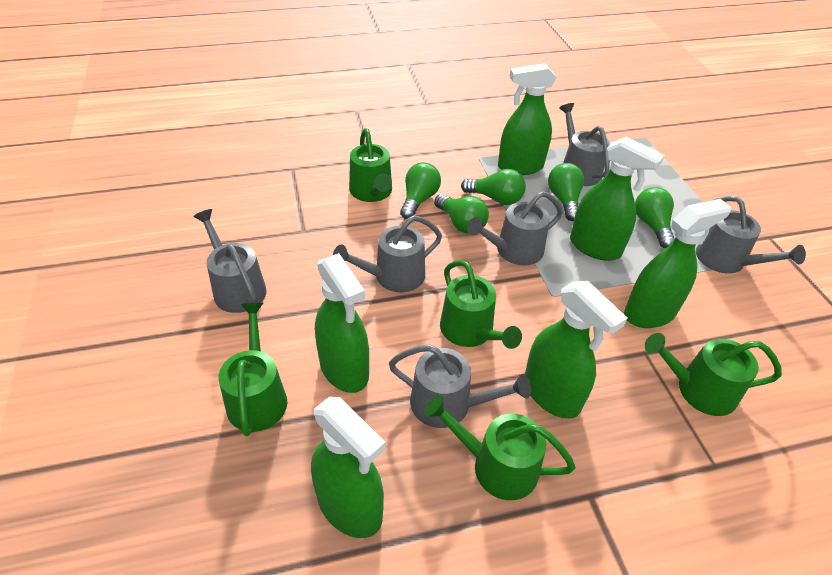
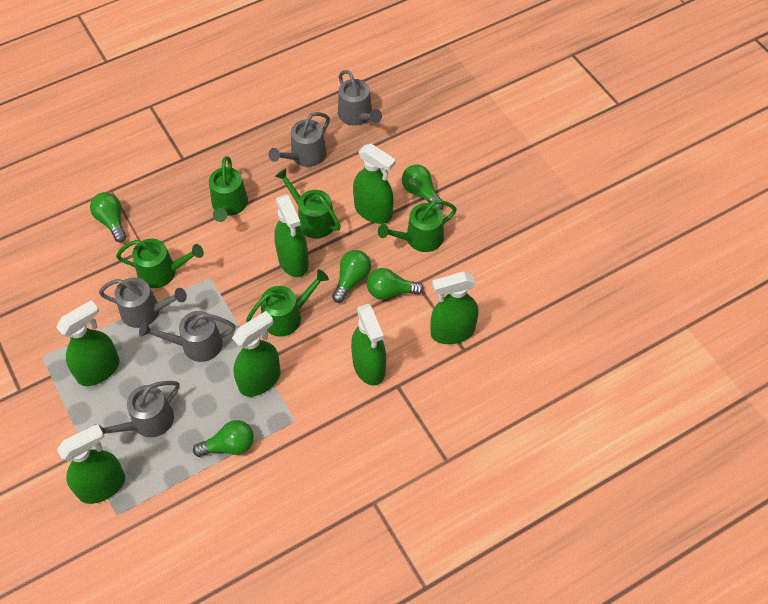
green spray bottle: 6 -> 7
grey watering can: 6 -> 5

